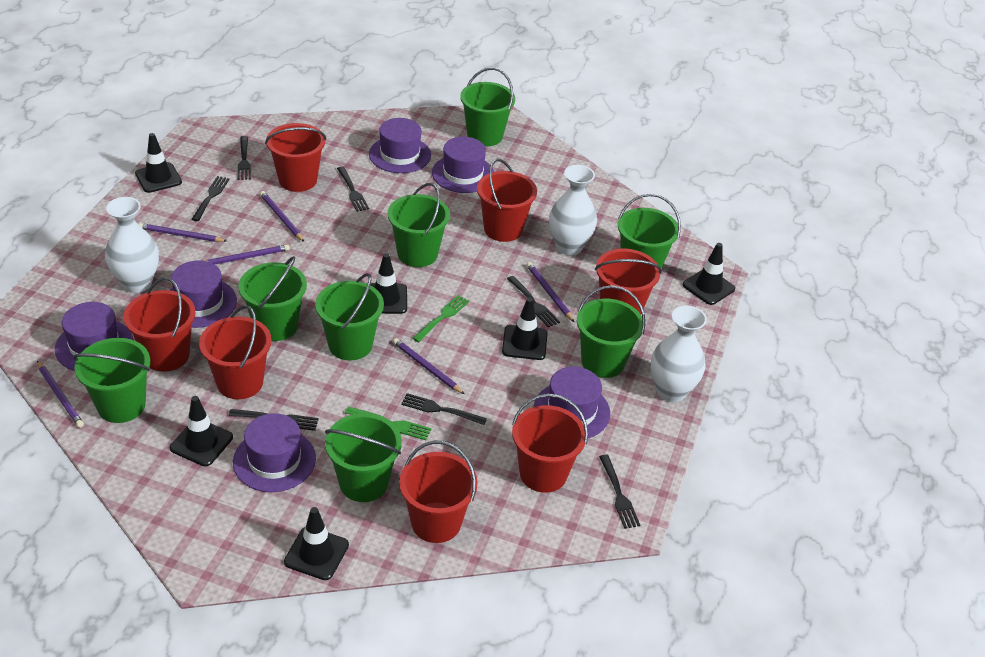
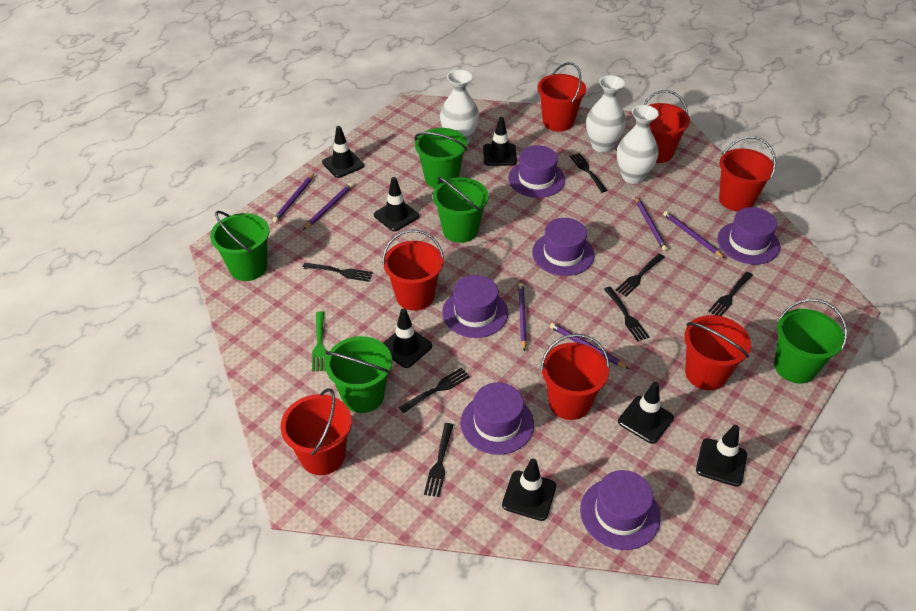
black traffic cone: 6 -> 7
green bucket: 8 -> 5
green fork: 2 -> 1

